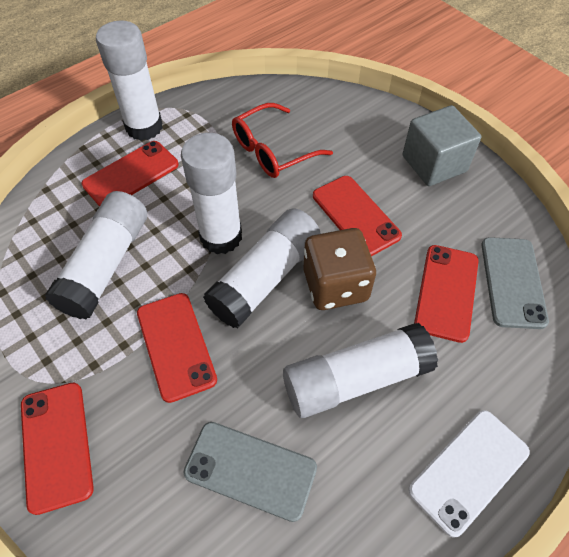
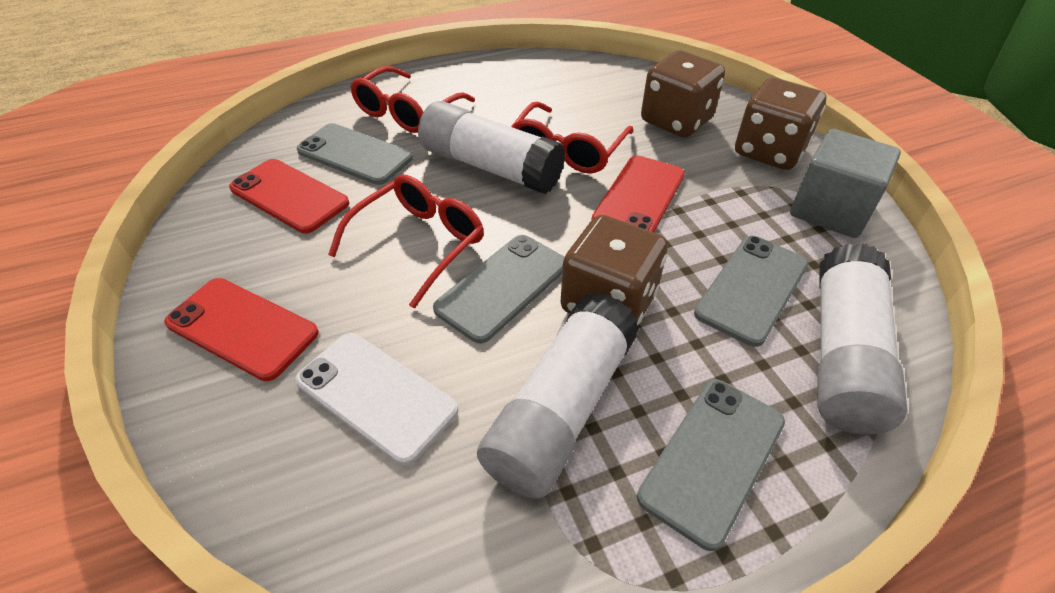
brown dice: 1 -> 3
grey phone: 2 -> 4
red glasses: 1 -> 3
red phone: 5 -> 3
white glue stick: 5 -> 3

